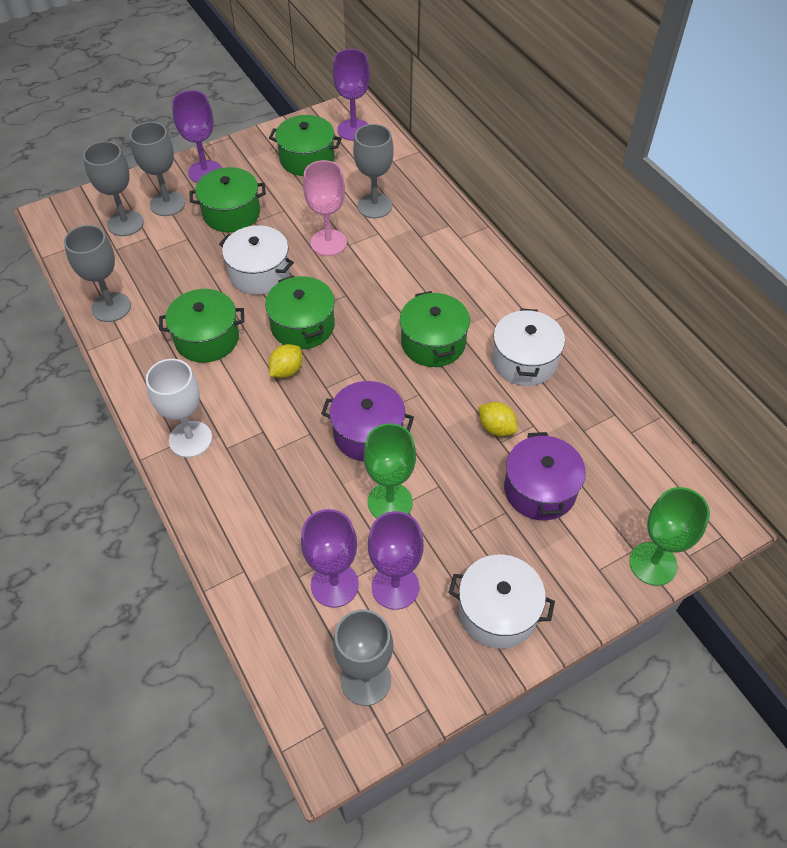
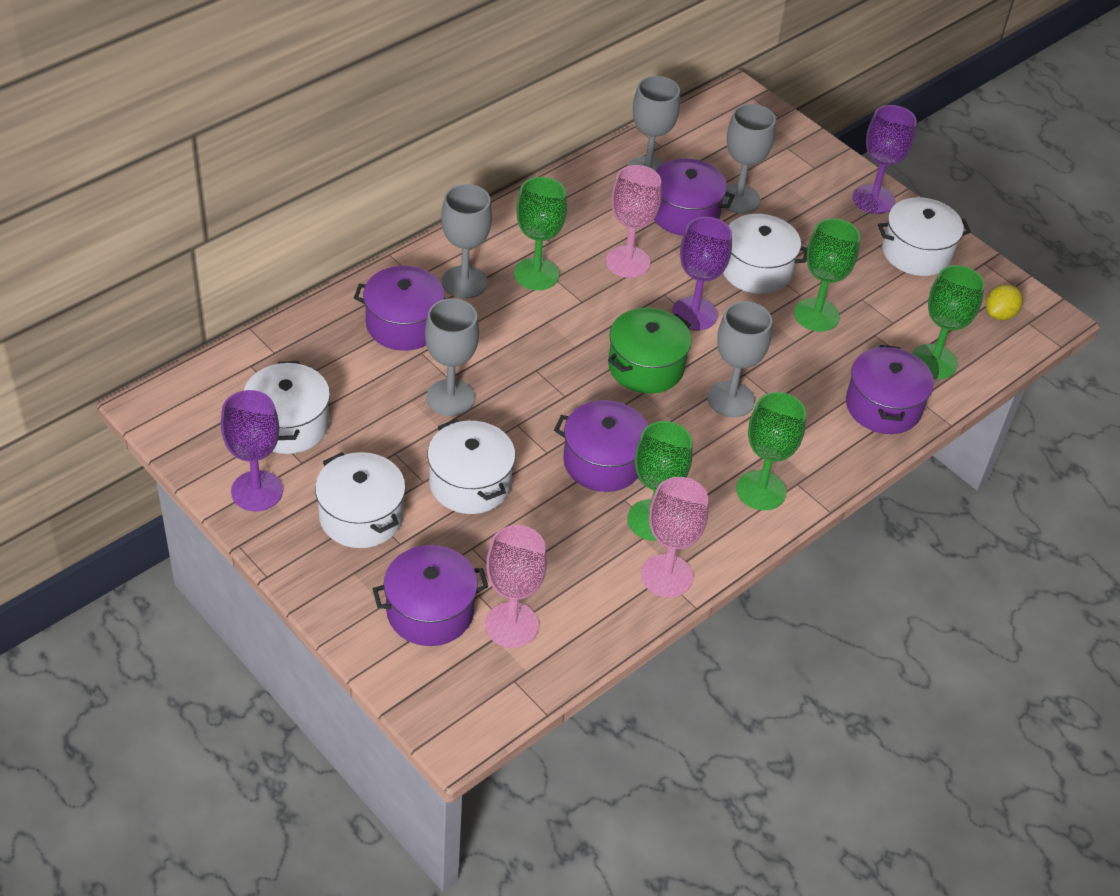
green goblet: 2 -> 5
green pot: 5 -> 1
pink goblet: 1 -> 3
purple goblet: 4 -> 3
purple pot: 2 -> 5
white goblet: 1 -> 0
white pot: 3 -> 5
yellow lemon: 2 -> 1

